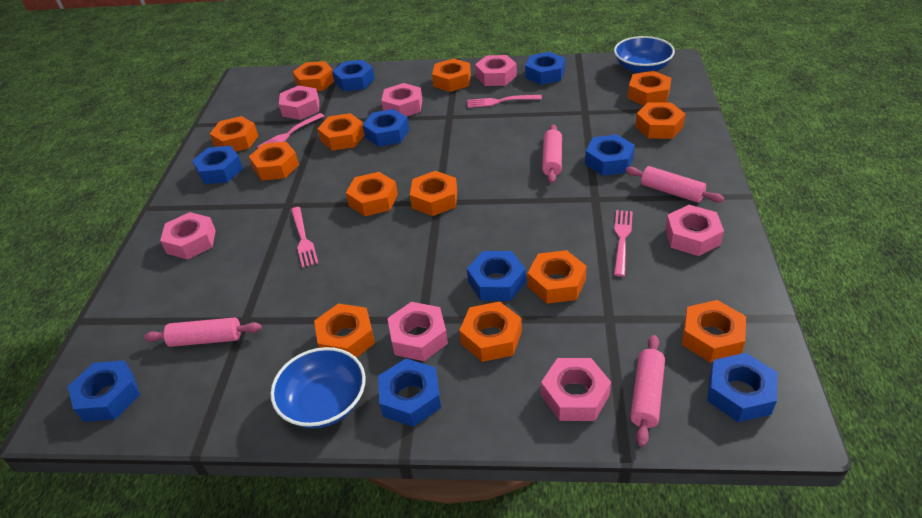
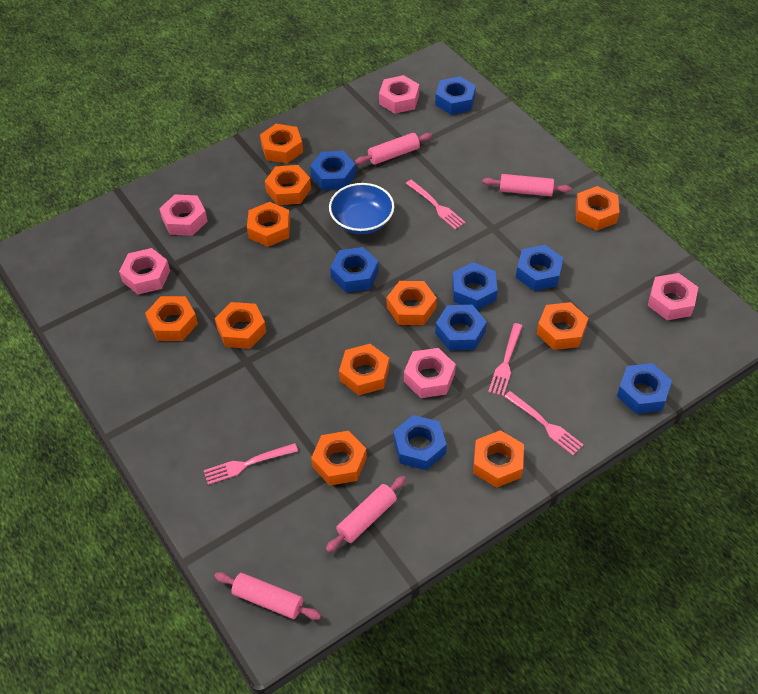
blue bowl: 2 -> 1
blue nut: 9 -> 8
orange nut: 13 -> 11
pink nut: 7 -> 5

